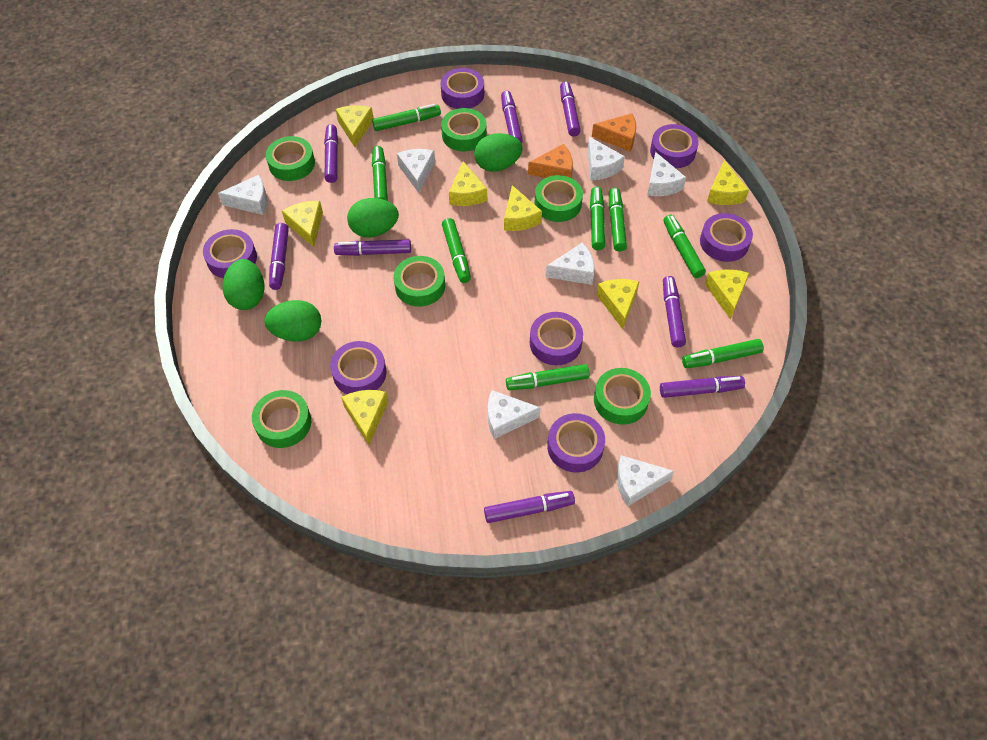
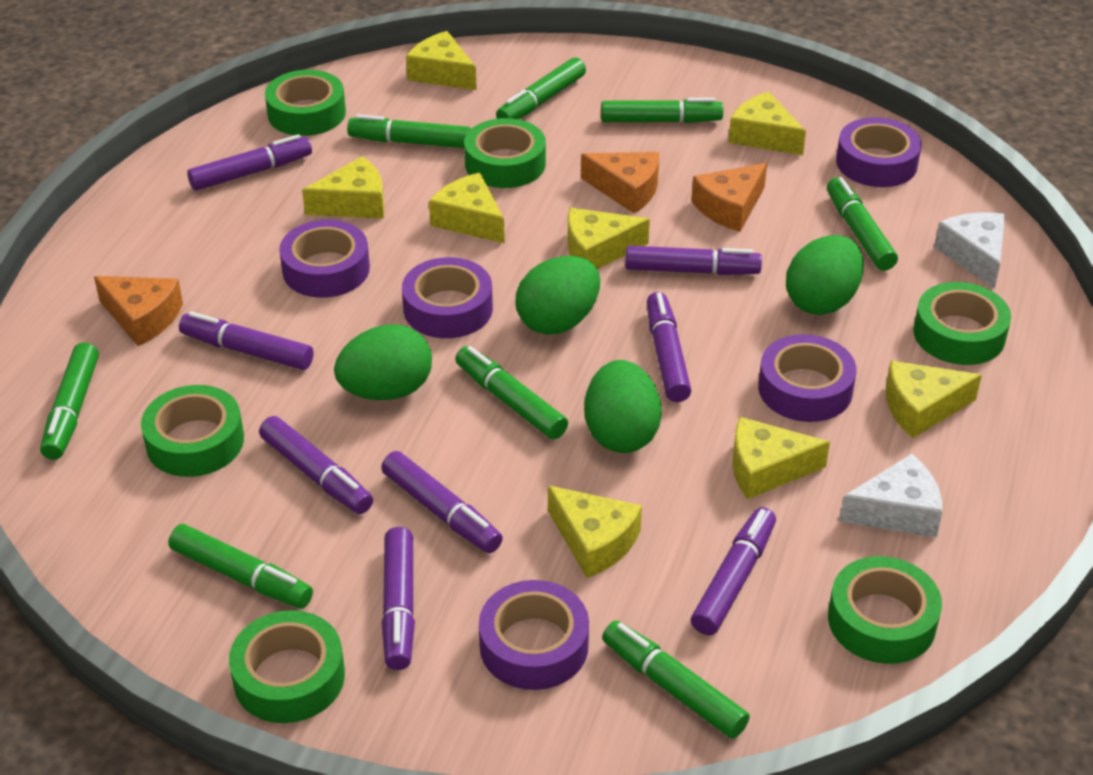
orange cheese: 2 -> 3
purple tape: 7 -> 5
white cheese: 7 -> 2

